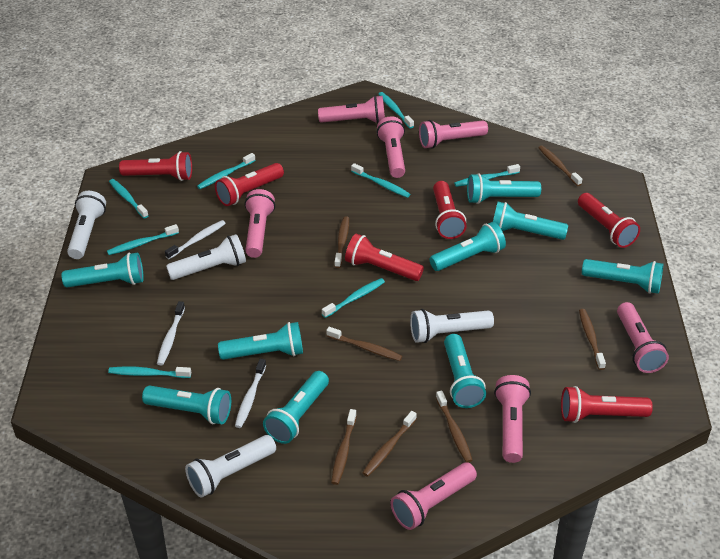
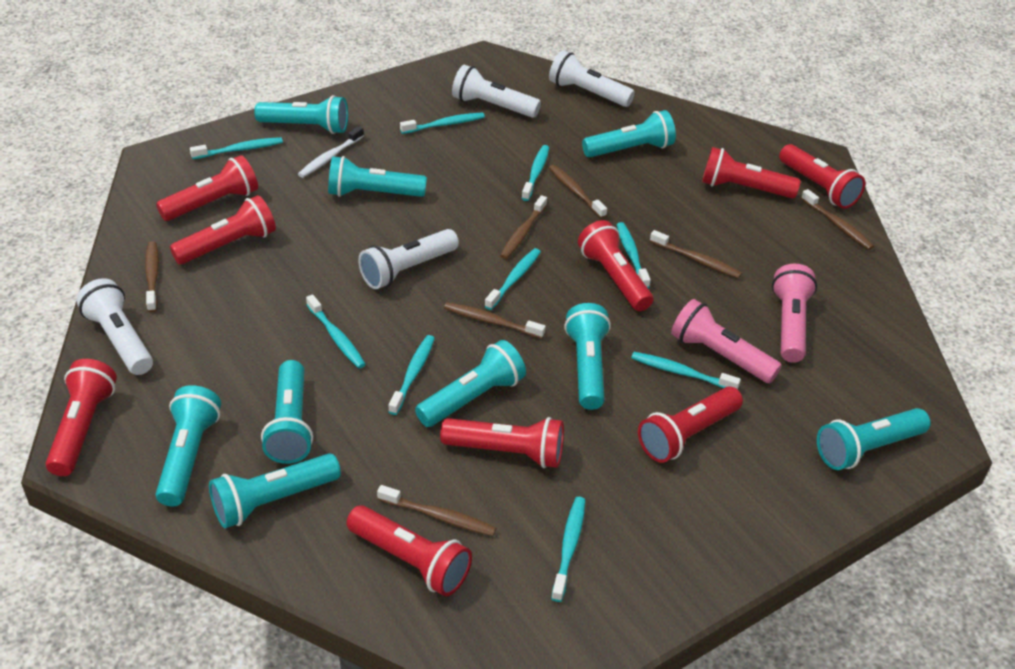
pink flashlight: 7 -> 2
red flashlight: 6 -> 9
turquoise toothbrush: 8 -> 9
white toothbrush: 3 -> 1

